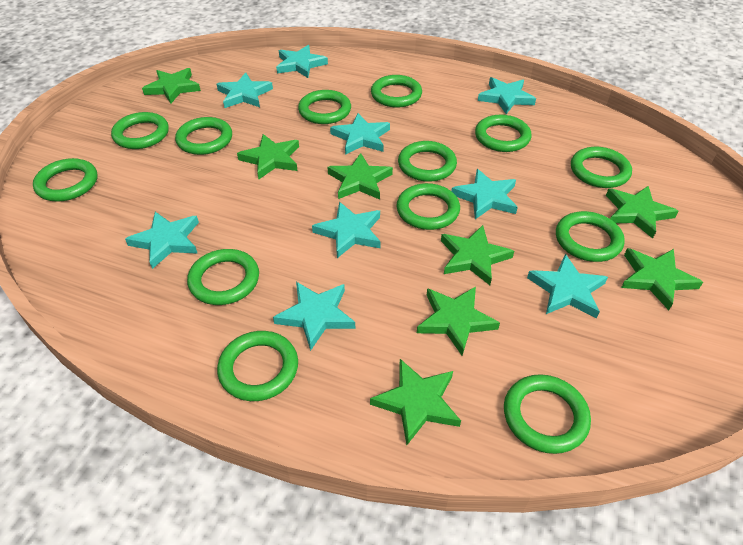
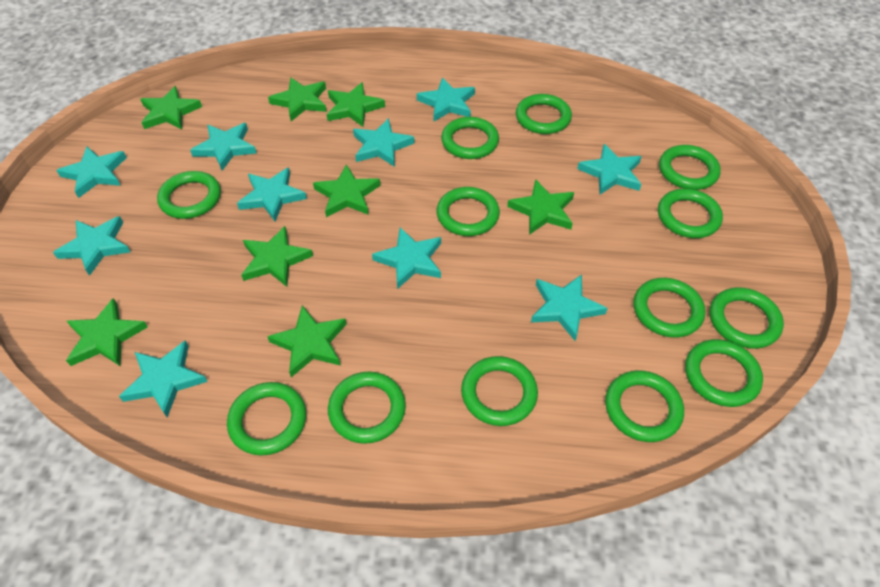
turquoise star: 9 -> 10

